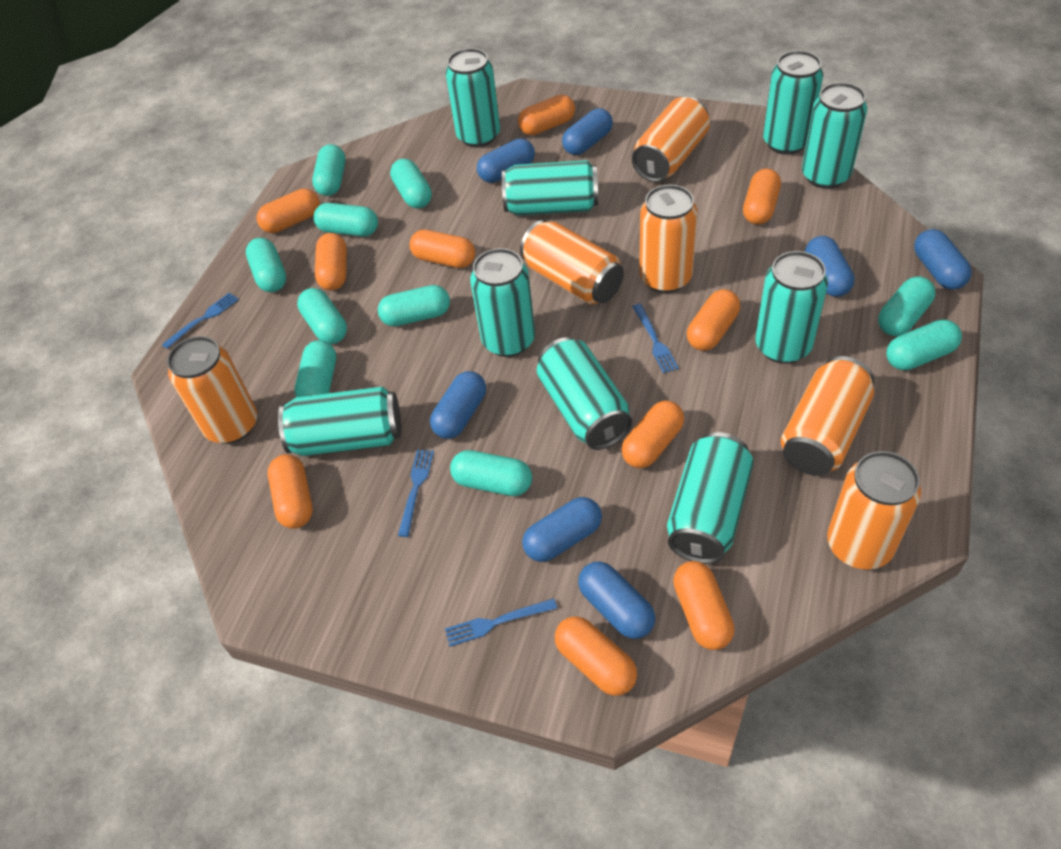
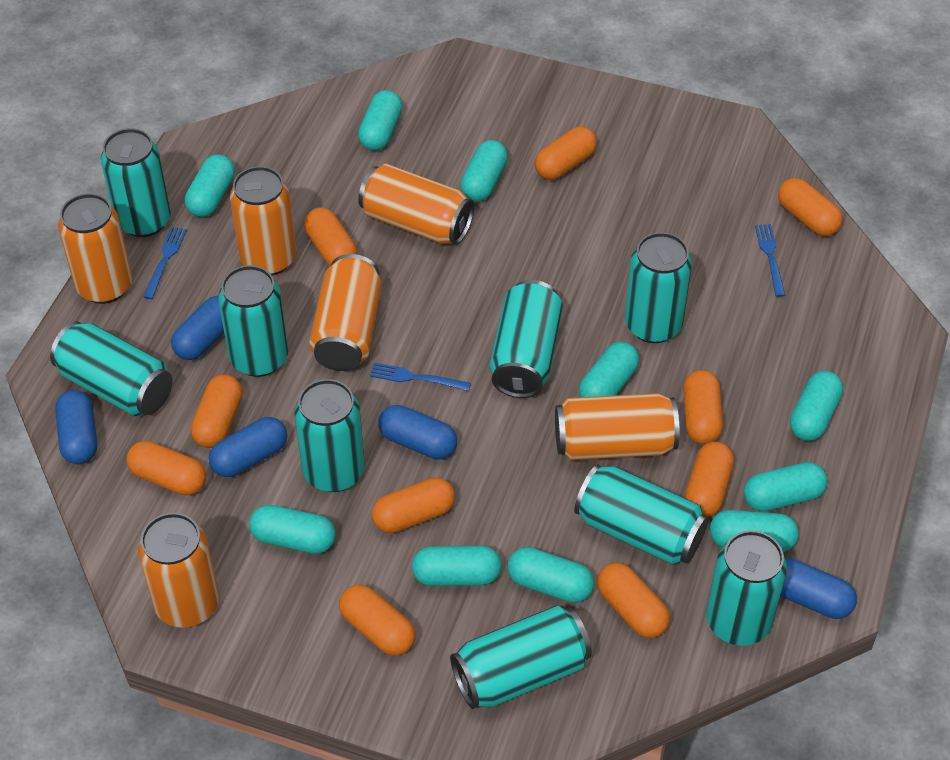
blue capsule: 7 -> 5
blue fork: 4 -> 3

